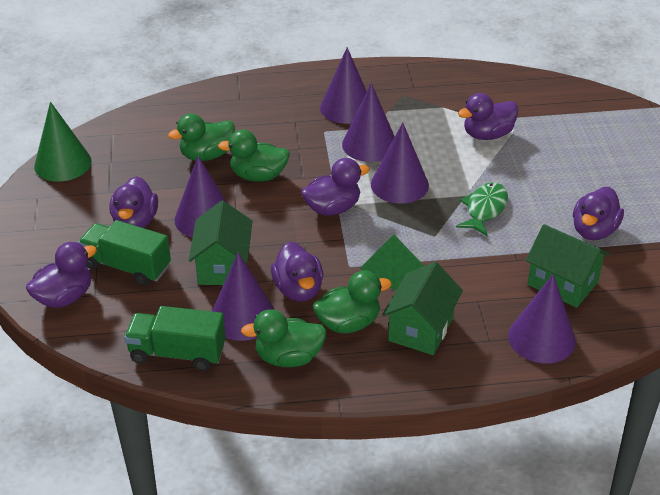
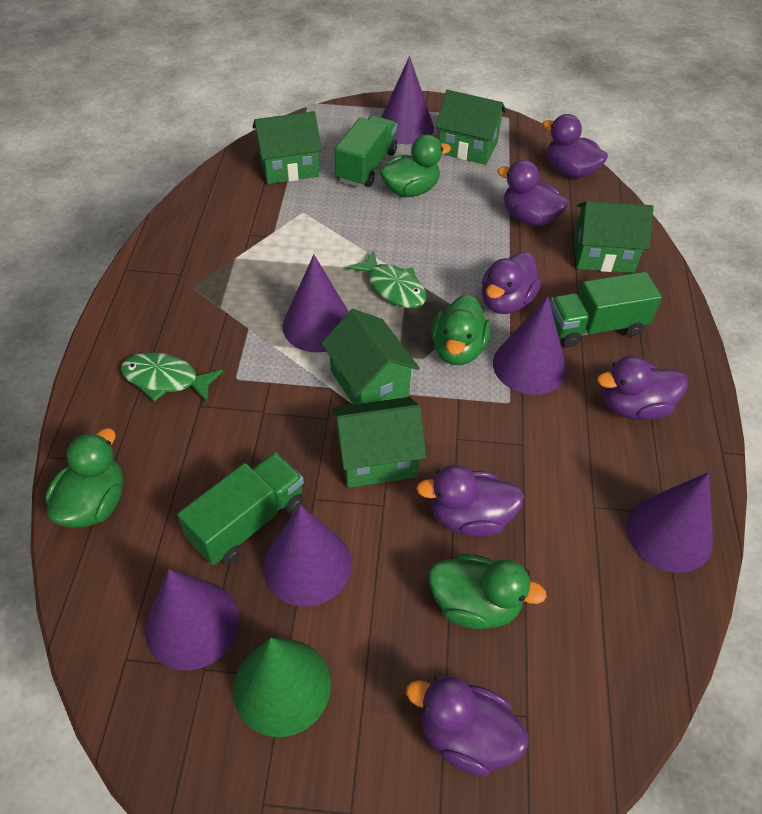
green fish: 1 -> 2
green house: 3 -> 5
green pyramid: 1 -> 0
green truck: 2 -> 3

